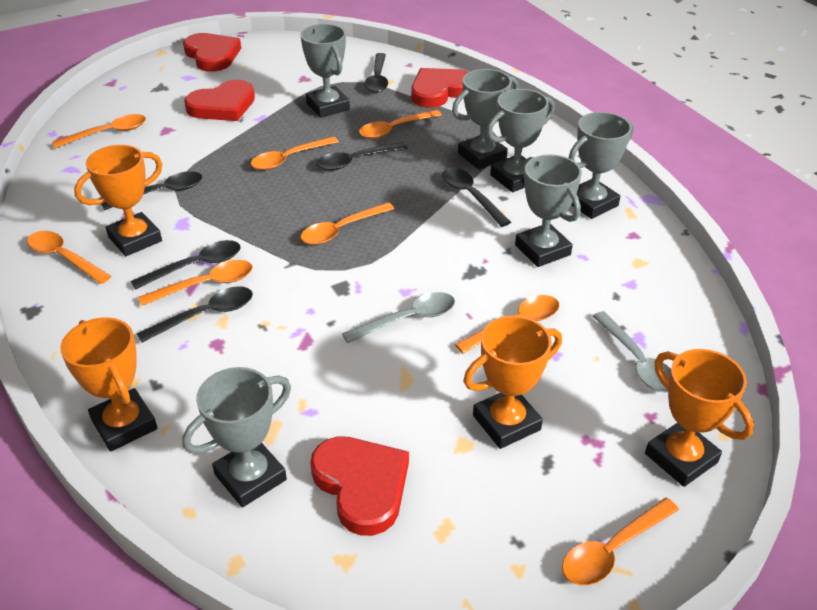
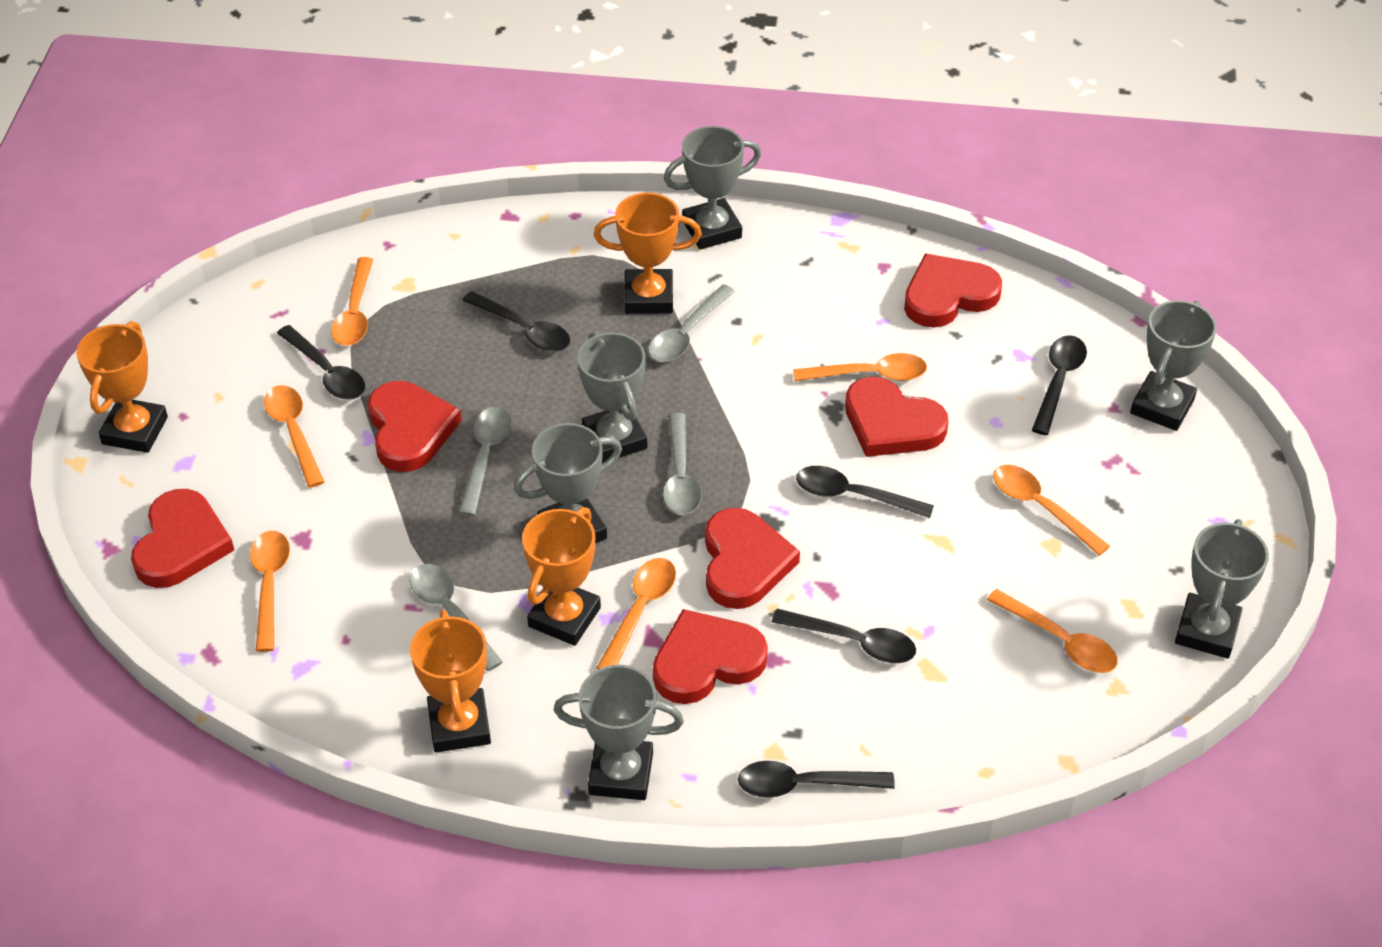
grey spoon: 2 -> 4
orange spoon: 8 -> 7
red heart: 4 -> 6

